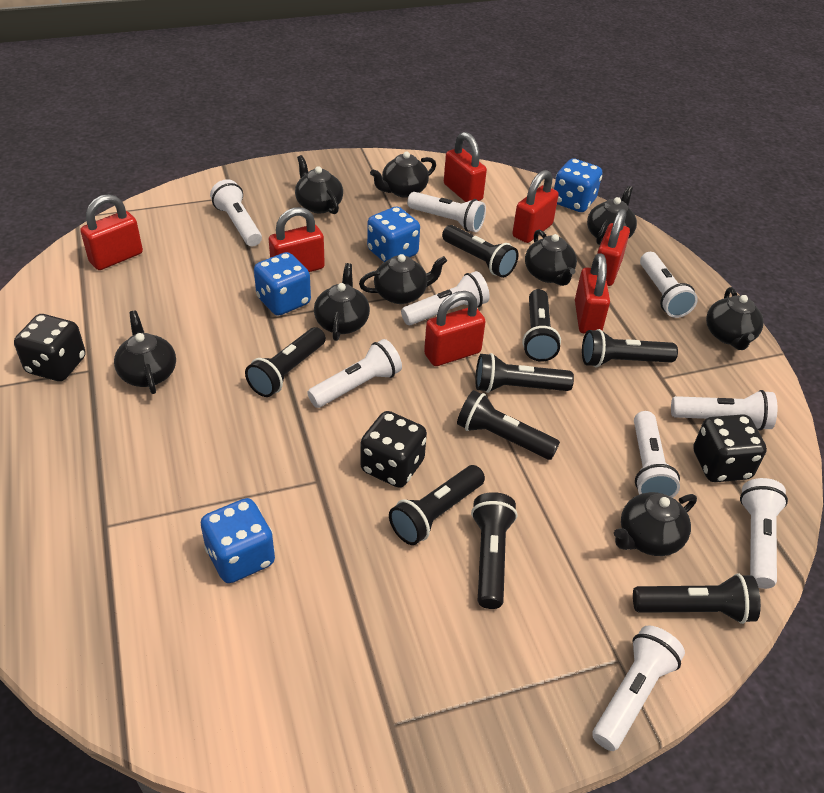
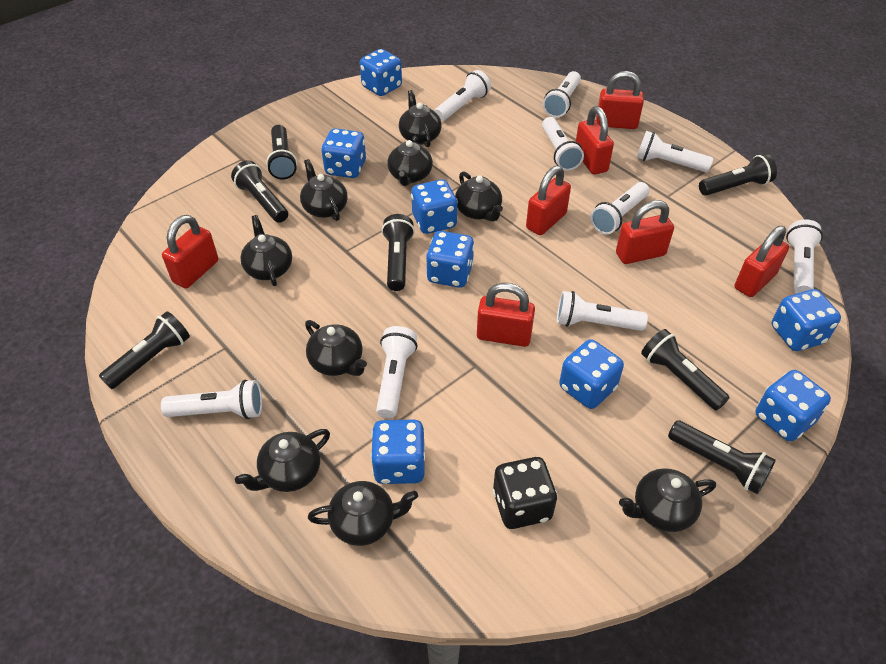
black dice: 3 -> 1
black flashlight: 9 -> 7
blue dice: 4 -> 8

